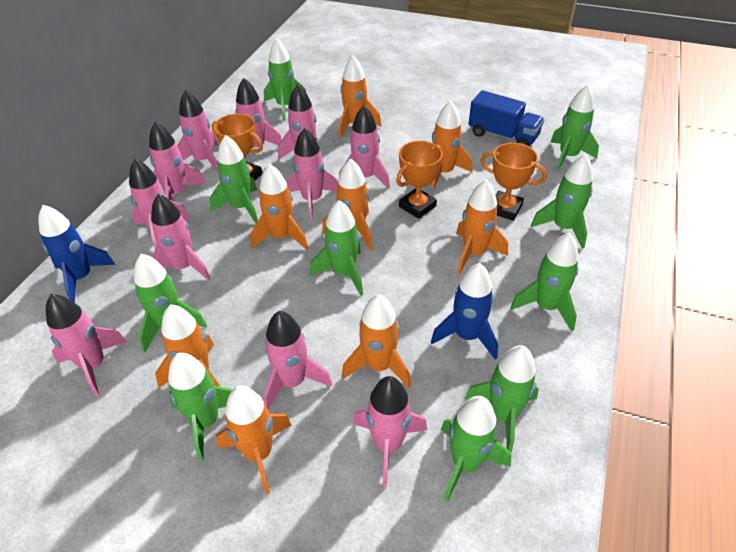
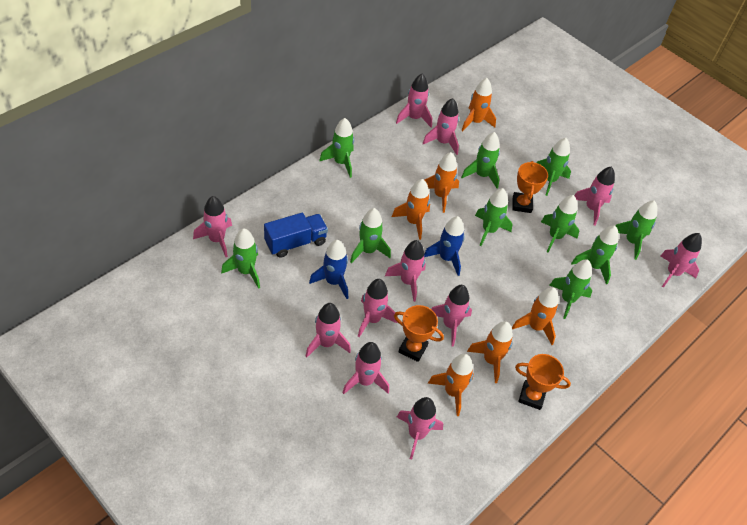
orange rocket: 8 -> 6

